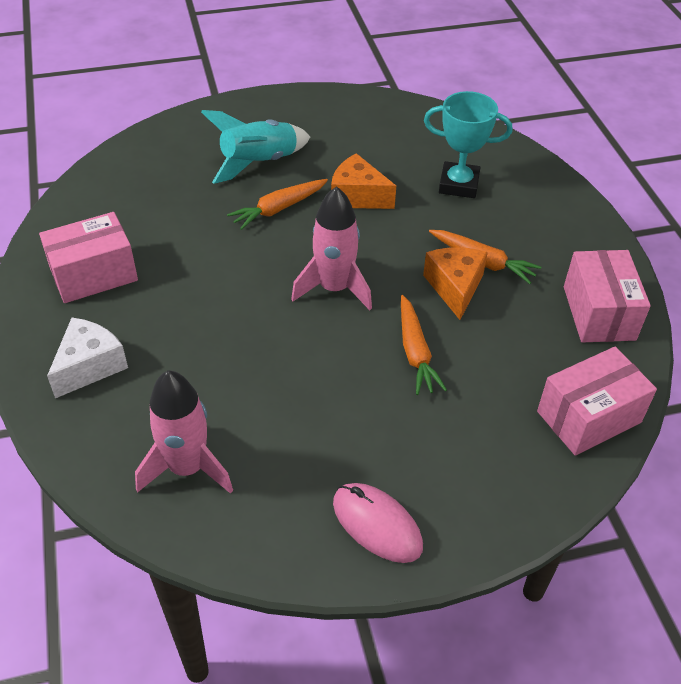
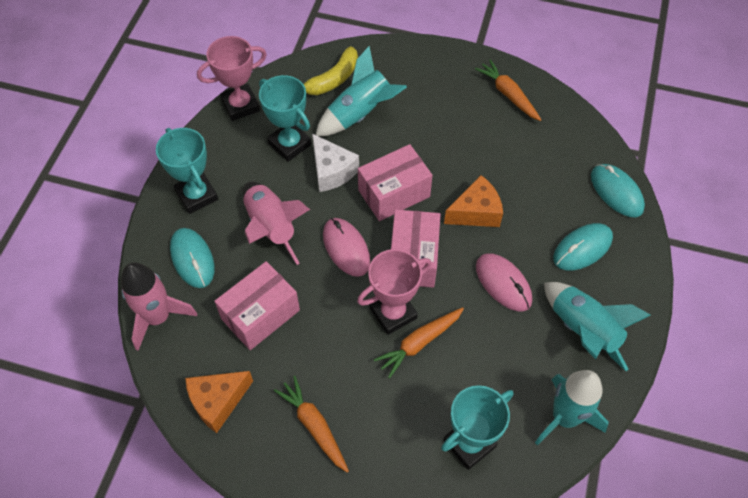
pink mouse: 1 -> 2
pink trophy: 0 -> 2
turquoise mouse: 0 -> 3
turquoise rocket: 1 -> 3
turquoise trophy: 1 -> 3
yellow banana: 0 -> 1

